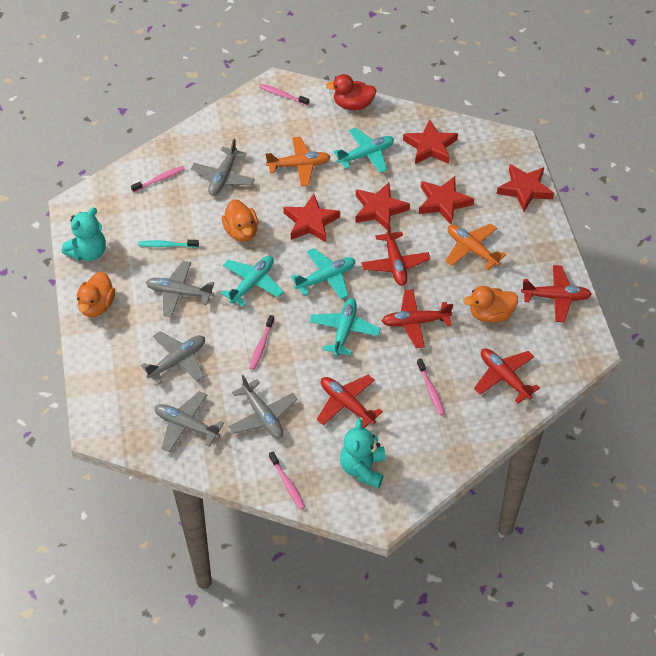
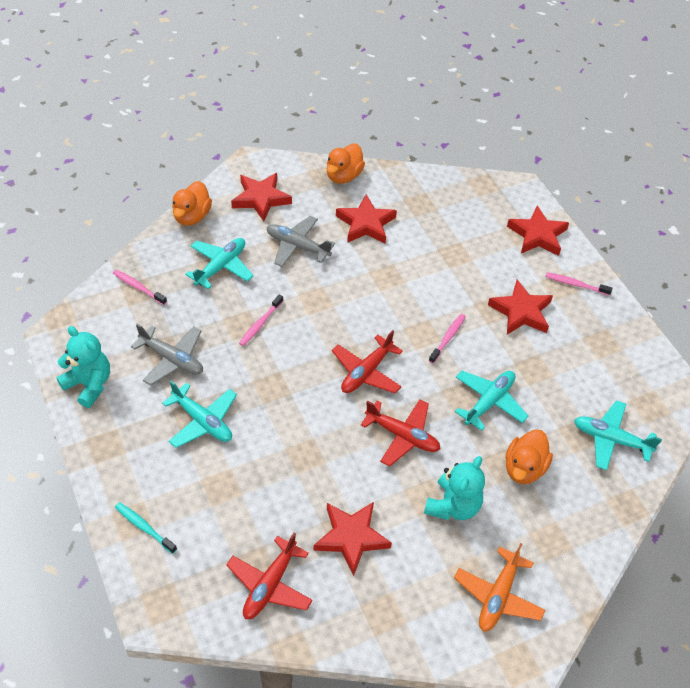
grey plane: 5 -> 2
orange plane: 2 -> 1
pink toothbrush: 5 -> 4
red duck: 1 -> 0
red plane: 5 -> 3

